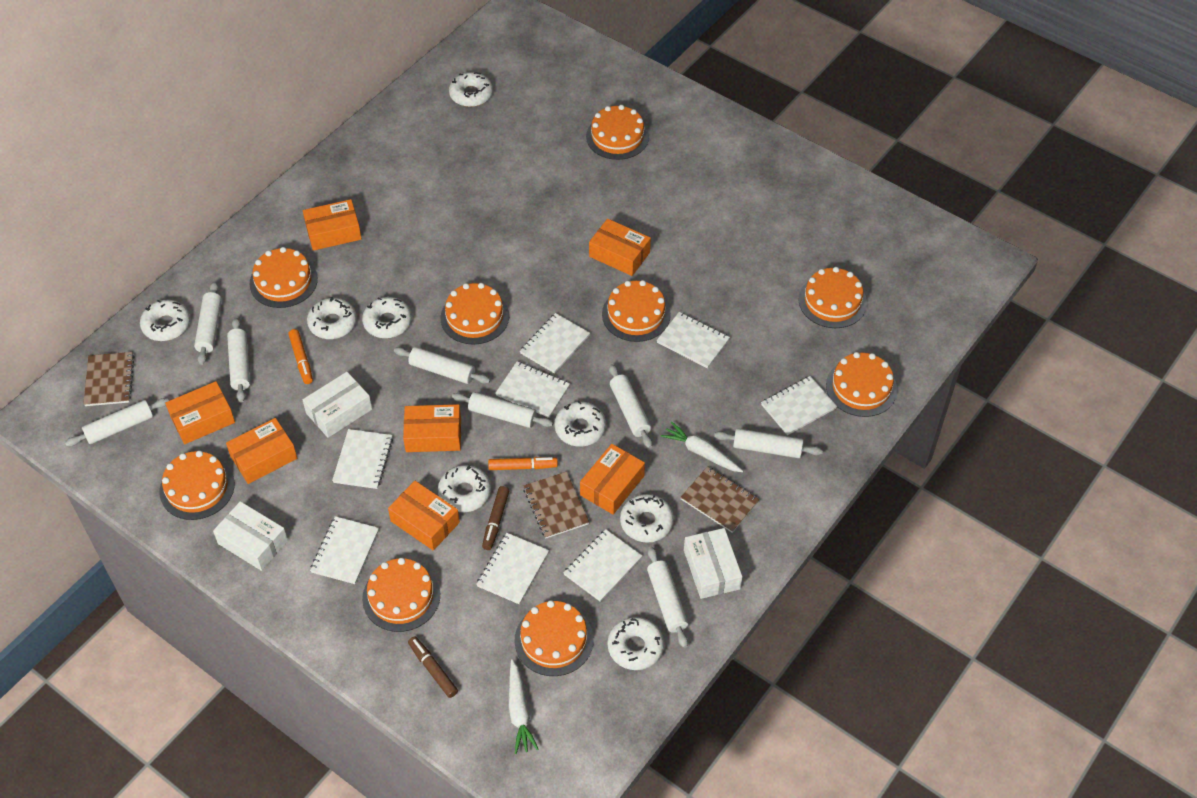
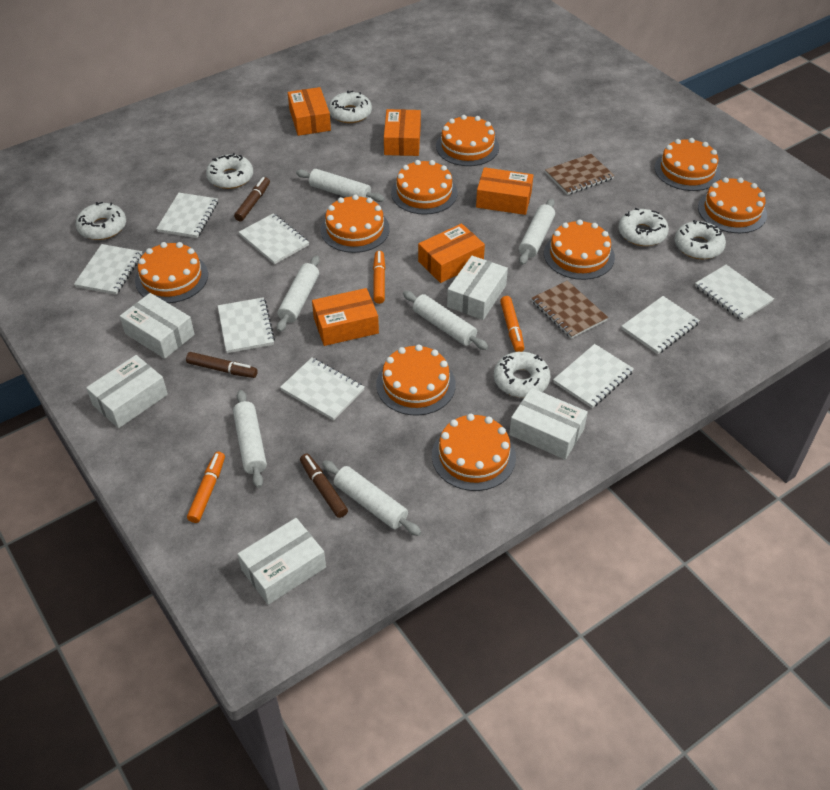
brown marker: 2 -> 3
brown notebook: 3 -> 2
orange box: 7 -> 5
orange marker: 2 -> 3
white box: 3 -> 5
white carrot: 2 -> 0
white donut: 8 -> 6
white rolling pin: 8 -> 6

